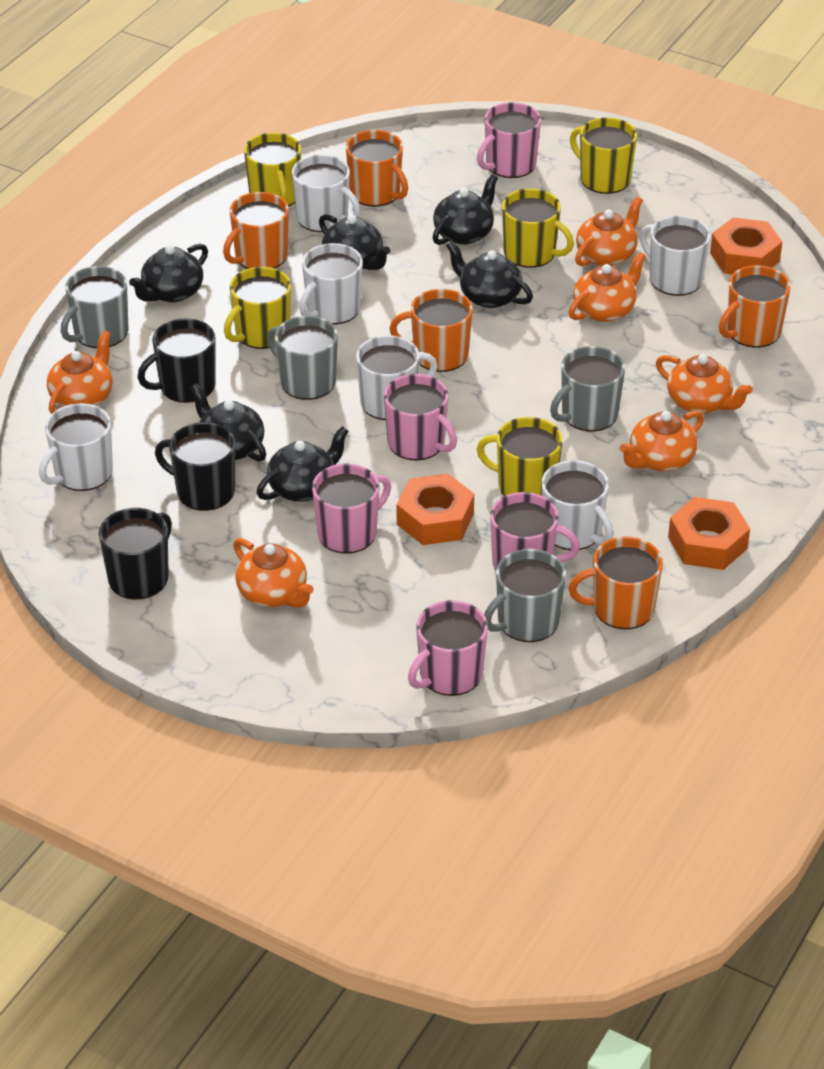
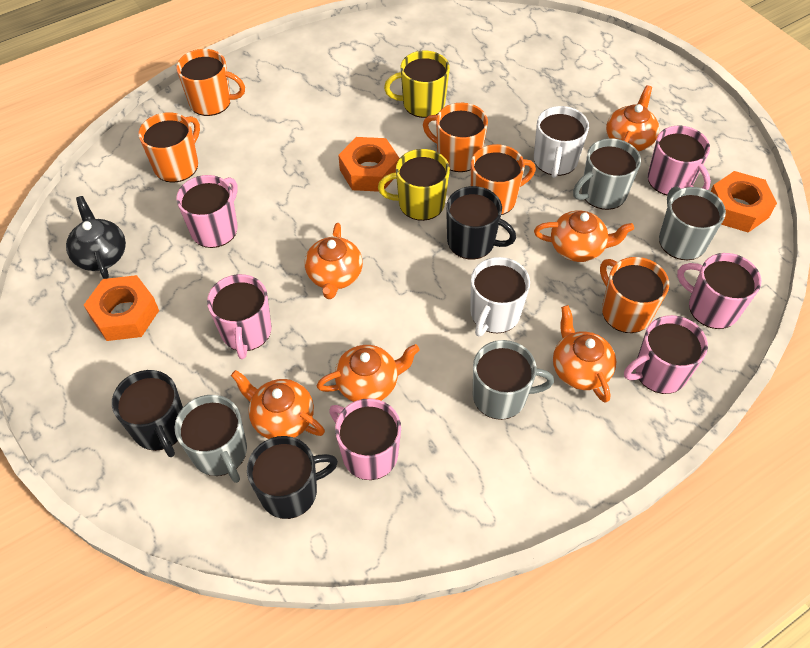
black teapot: 6 -> 1
pink mug: 5 -> 6
white mug: 6 -> 2
yellow mug: 5 -> 2

